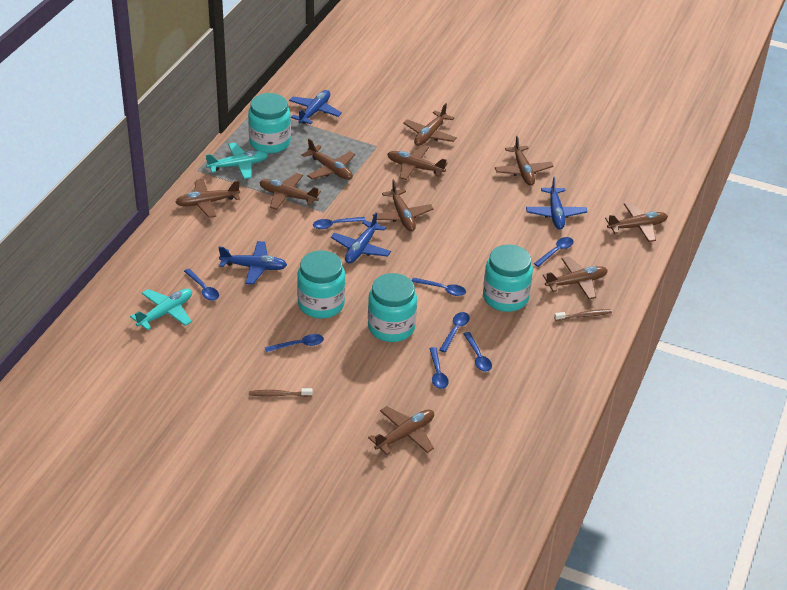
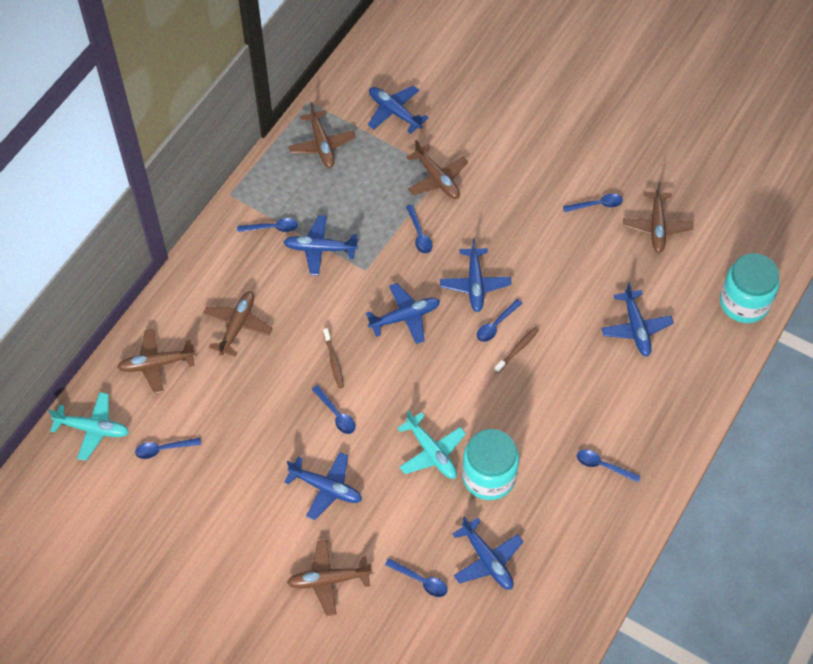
blue plane: 4 -> 7
brown plane: 10 -> 6
turquoise jar: 4 -> 2

